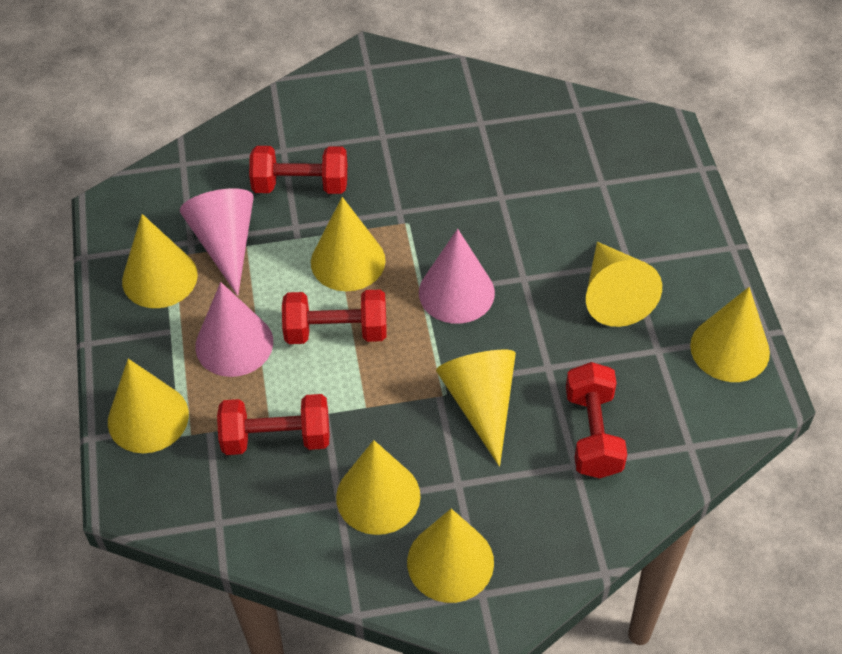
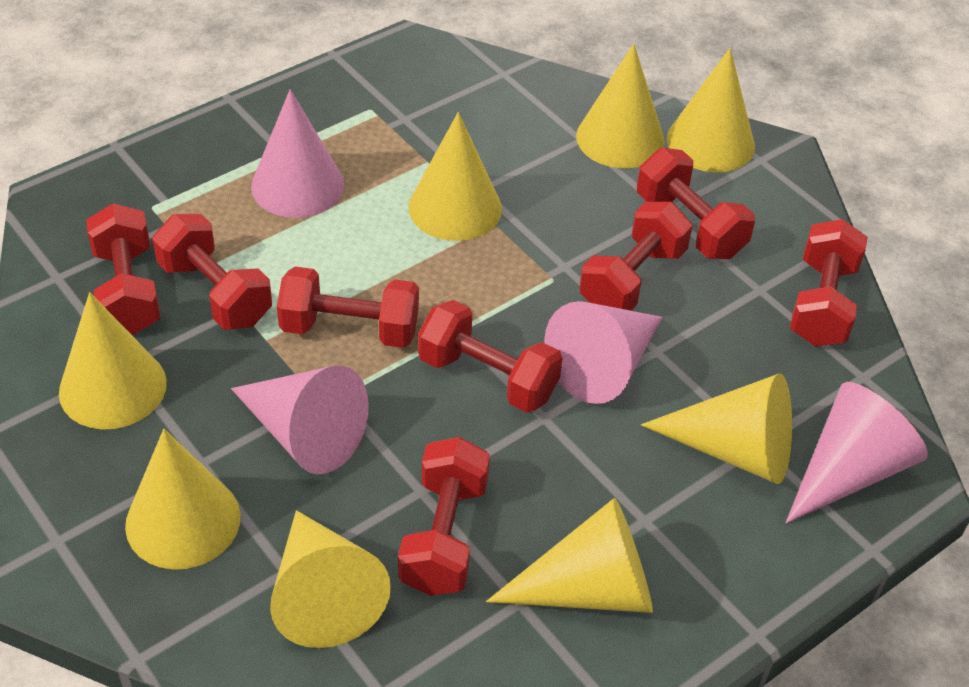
pink cone: 3 -> 4
red dumbbell: 4 -> 8

